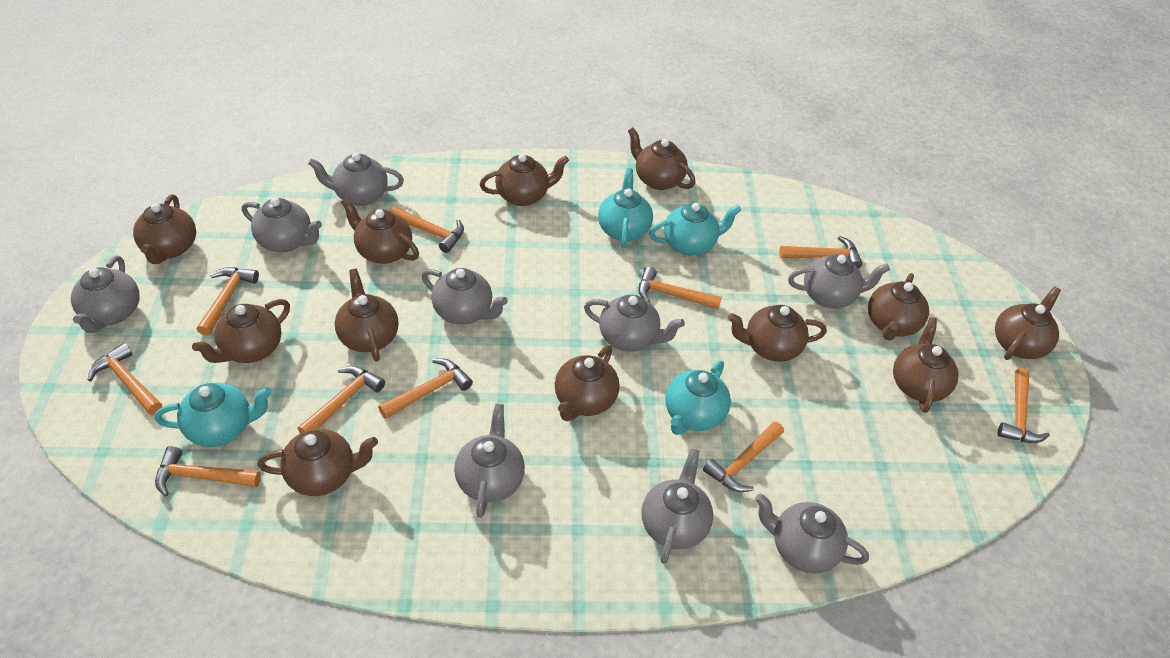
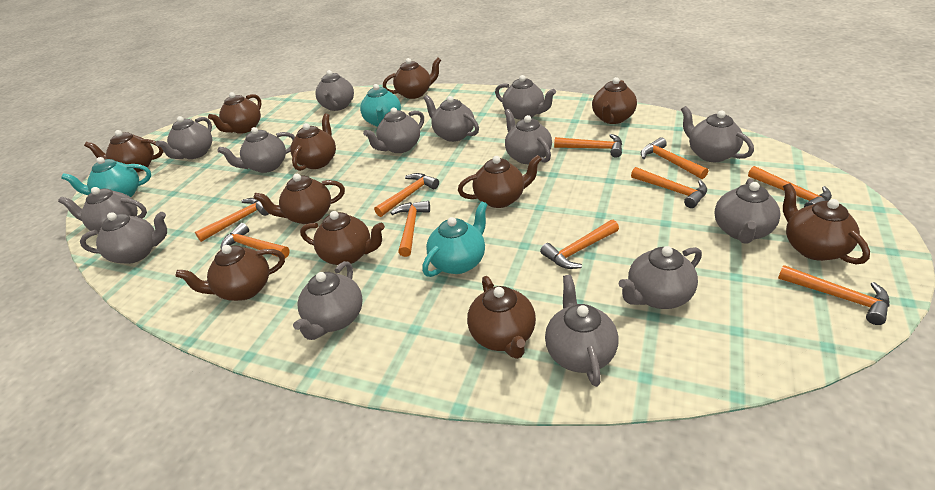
brown teapot: 12 -> 11
grey teapot: 9 -> 14
turquoise teapot: 4 -> 3

